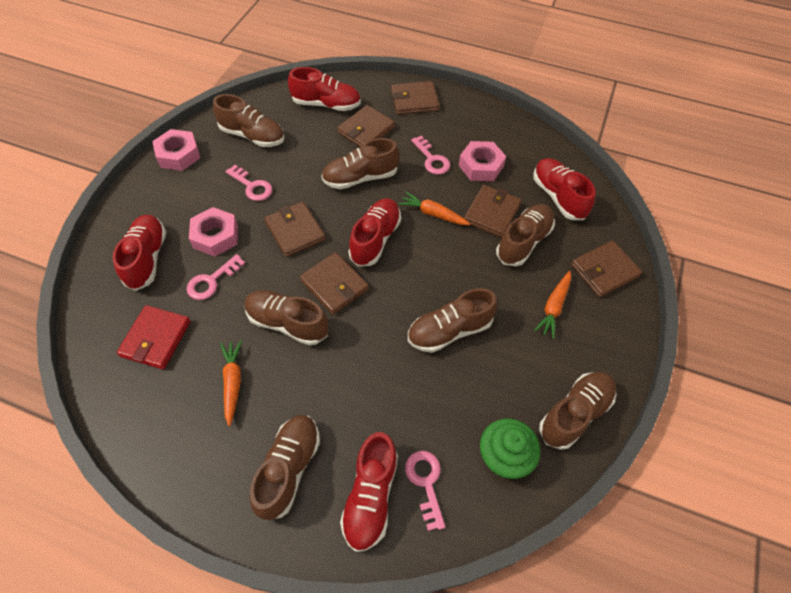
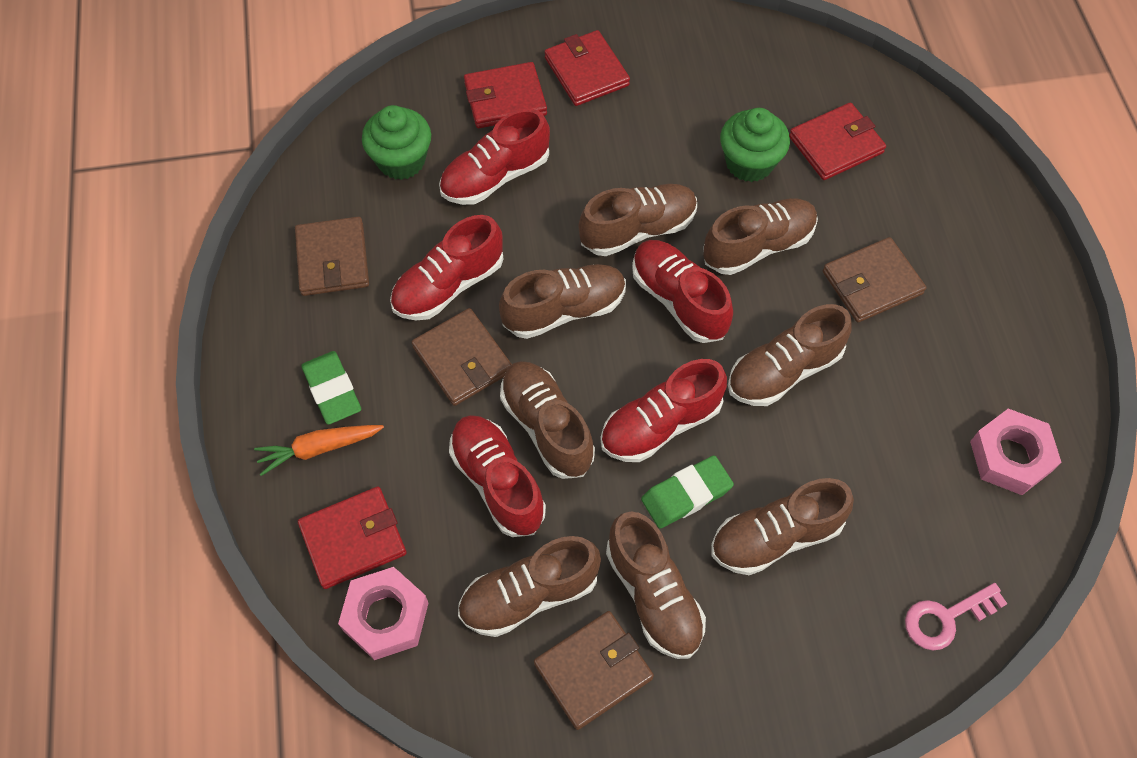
brown shoe: 7 -> 8
brown wallet: 6 -> 4
green cupcake: 1 -> 2
green eraser: 0 -> 2
orange carrot: 3 -> 1
pink key: 4 -> 1
pink nut: 3 -> 2
red wallet: 1 -> 4

